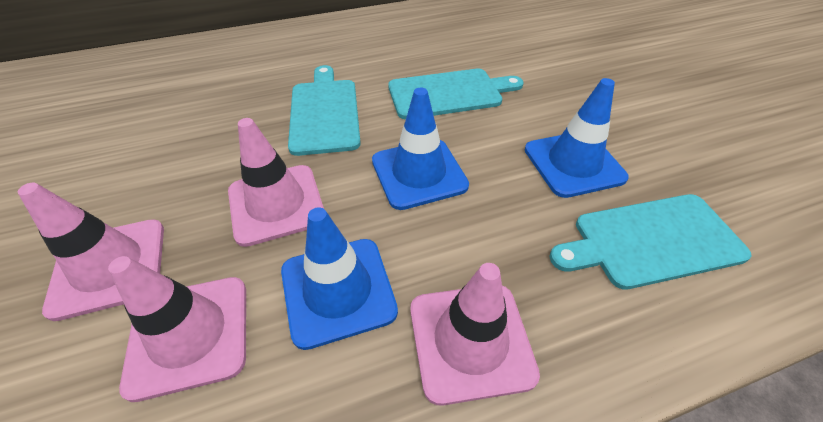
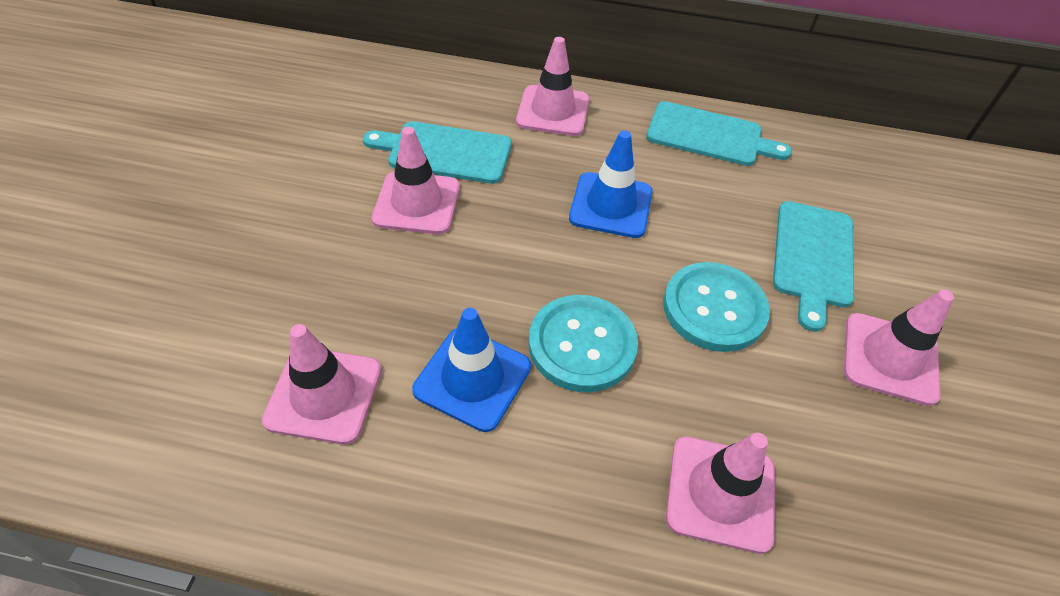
blue traffic cone: 3 -> 2
pink traffic cone: 4 -> 5
turquoise button: 0 -> 2

